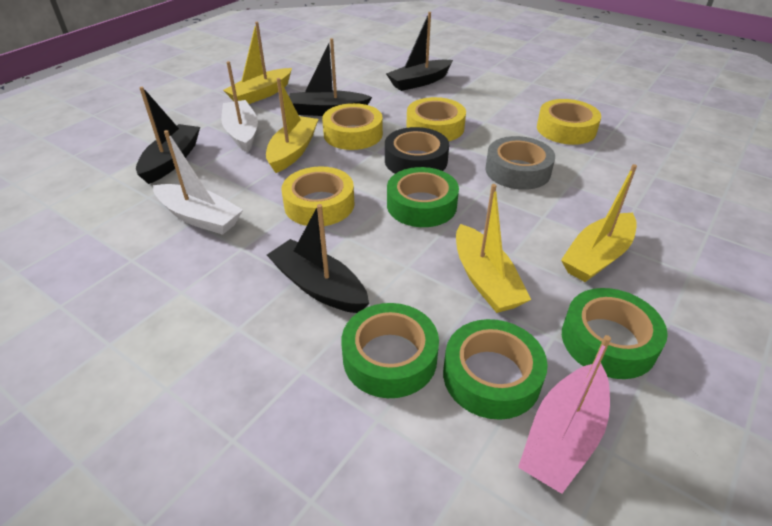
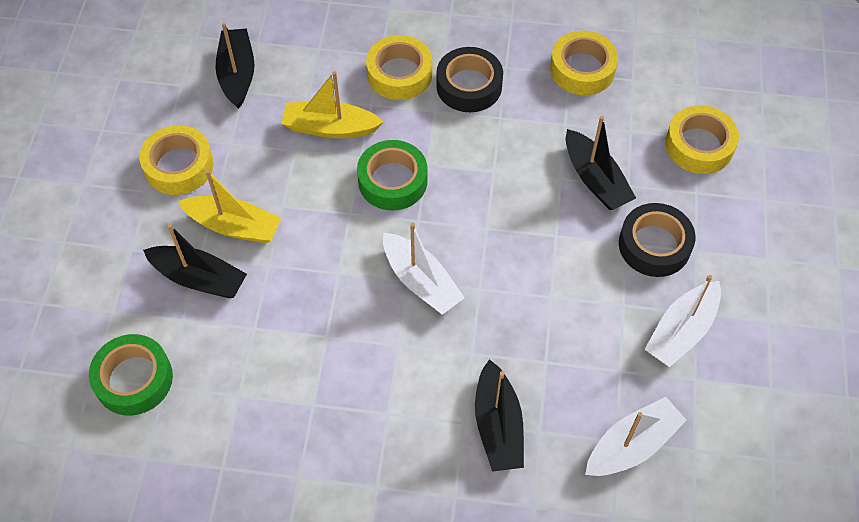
black tape: 1 -> 2
green tape: 4 -> 2
grey tape: 1 -> 0
pink boat: 1 -> 0
white boat: 2 -> 3
yellow boat: 4 -> 2

